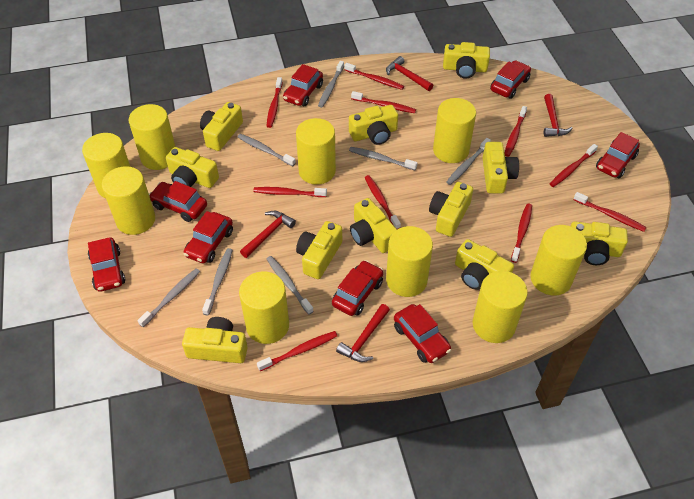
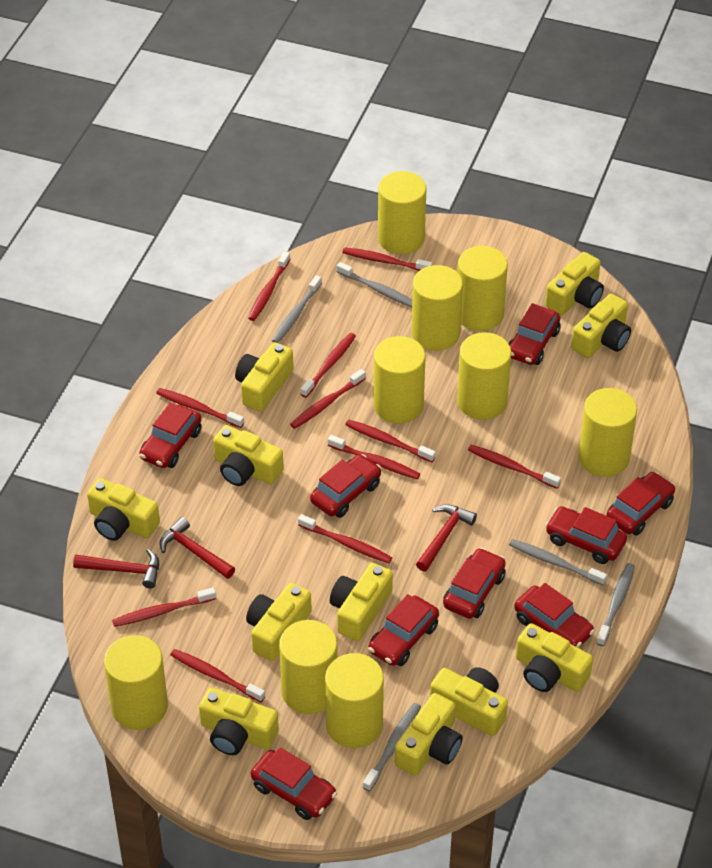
grey toothbrush: 7 -> 5
red car: 8 -> 9
red hammer: 4 -> 3
red toothbrush: 10 -> 11

